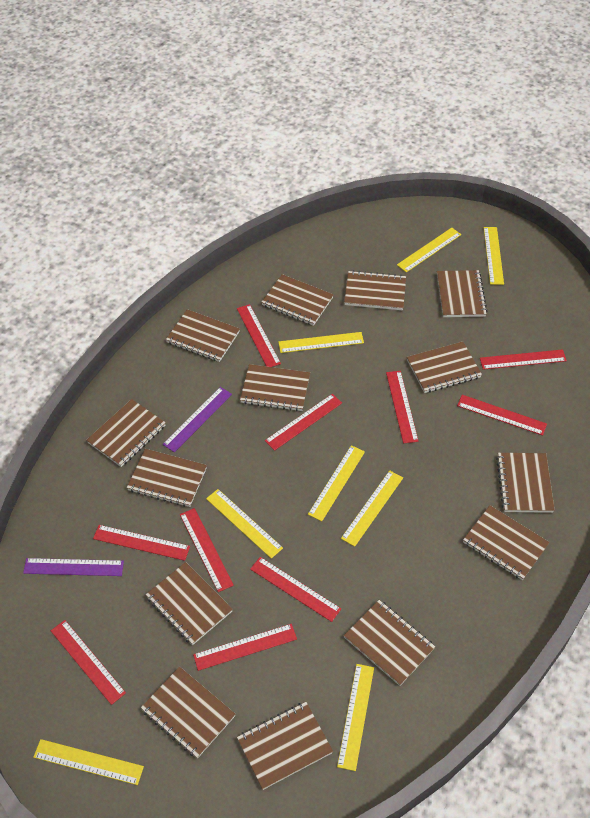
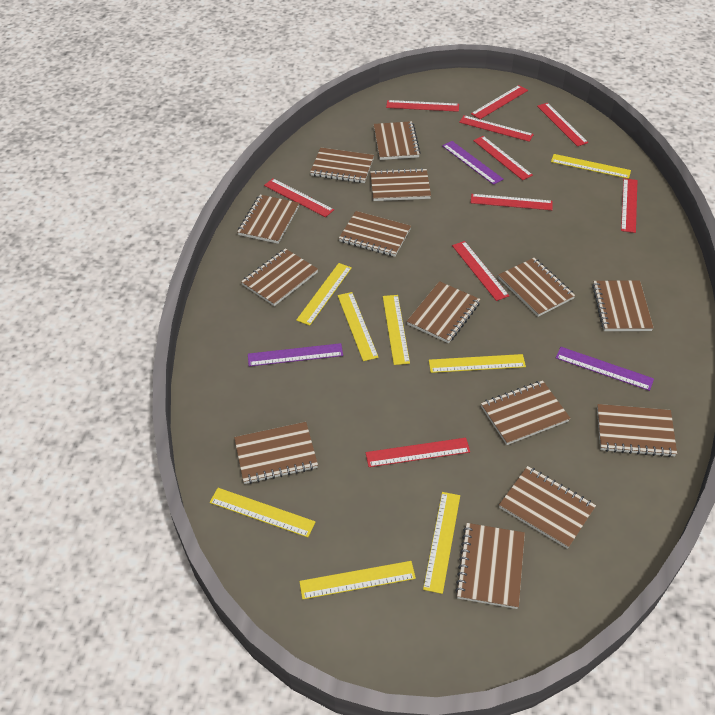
purple ruler: 2 -> 3

